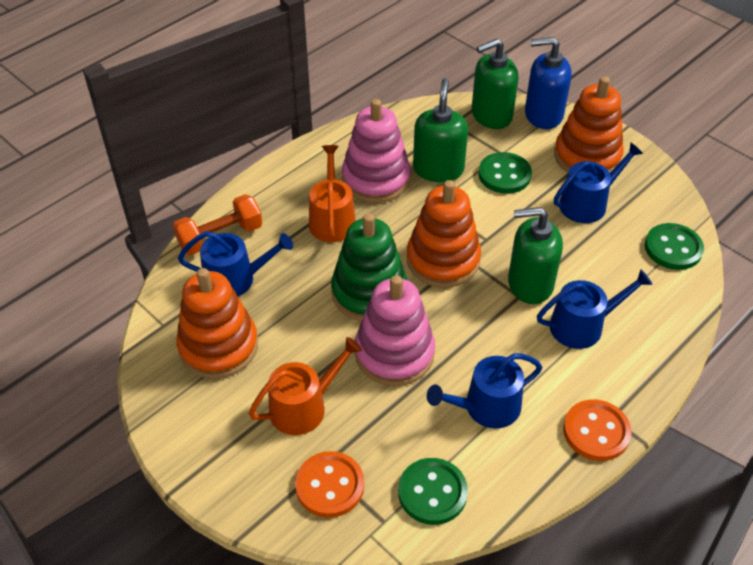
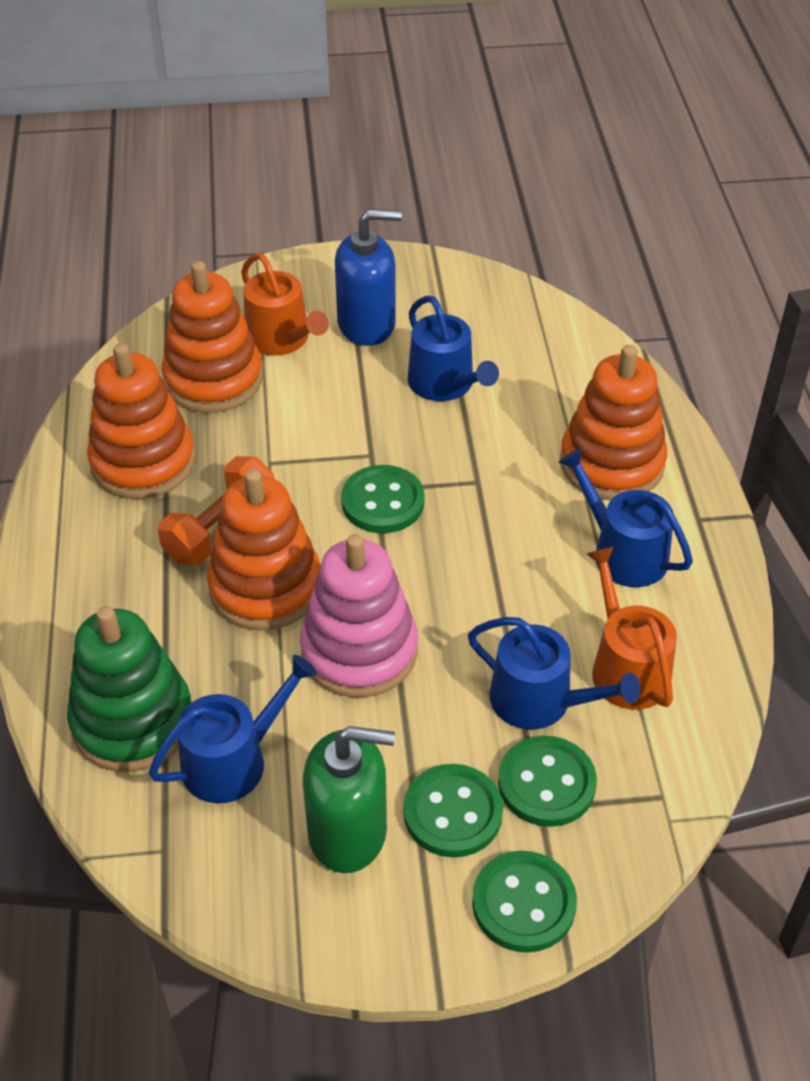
green button: 3 -> 4
green soap dispenser: 3 -> 1
orange button: 2 -> 0
orange stacking toy: 3 -> 4
pink stacking toy: 2 -> 1

